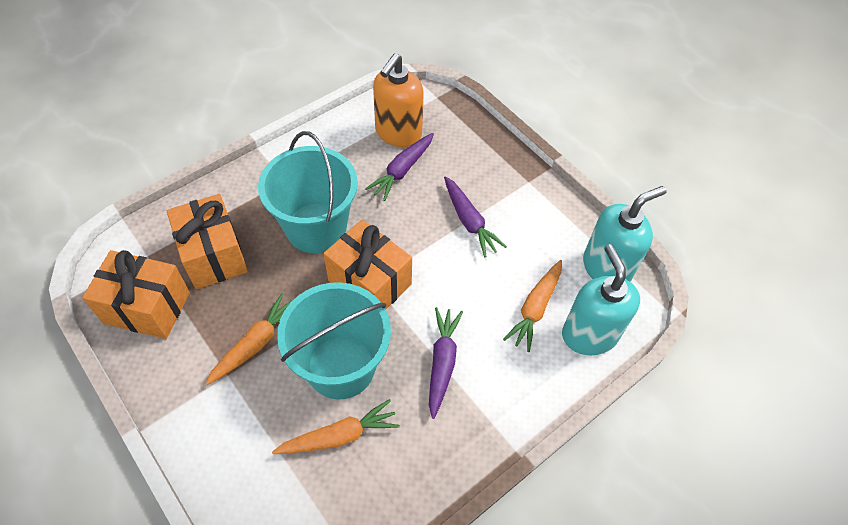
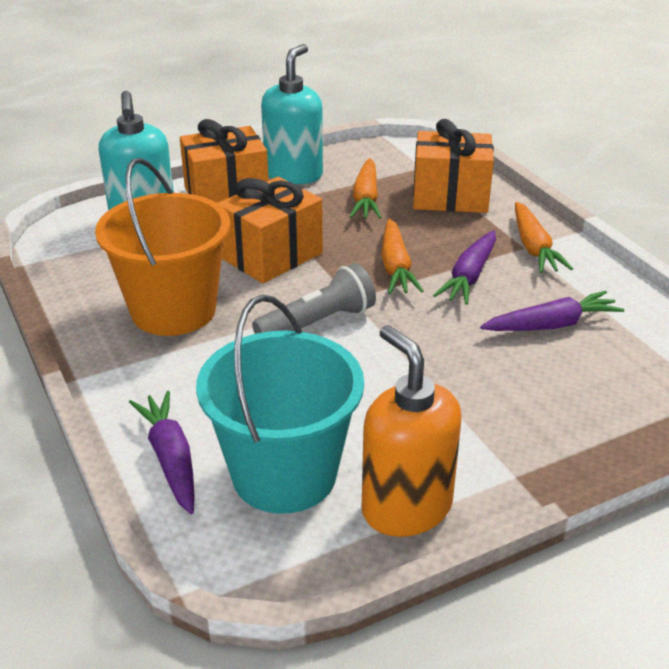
grey flashlight: 0 -> 1
orange bucket: 0 -> 1
turquoise bucket: 2 -> 1

